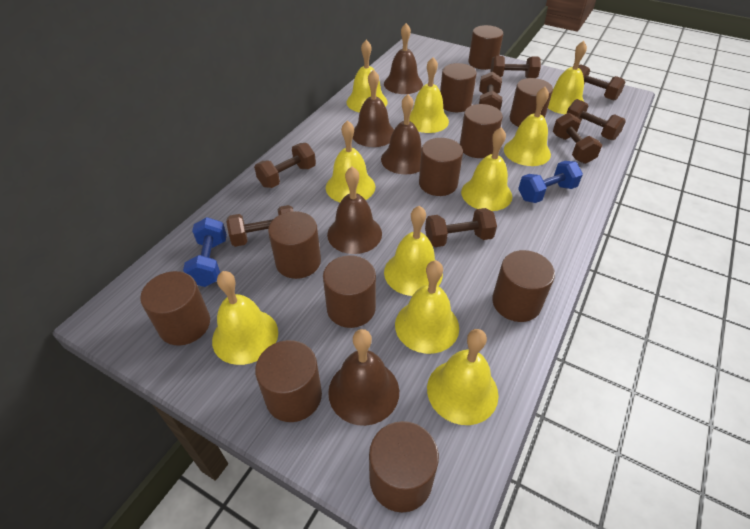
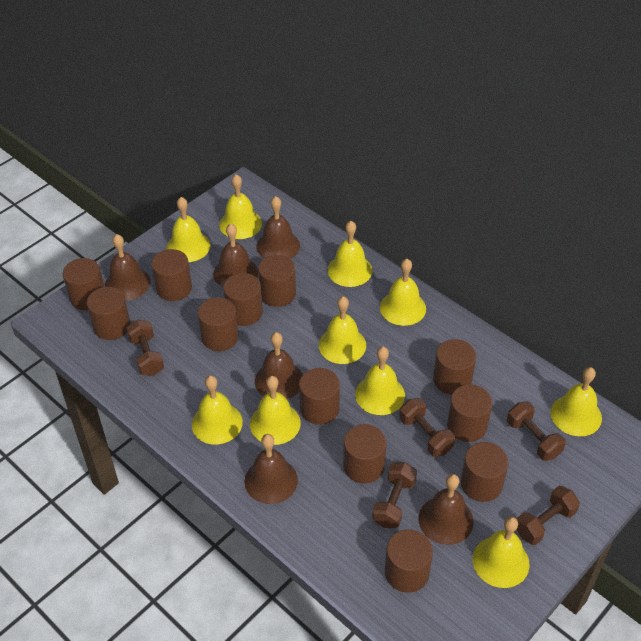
blue dumbbell: 2 -> 0
brown bell: 5 -> 6
brown cylinder: 11 -> 12
brown dumbbell: 8 -> 5

